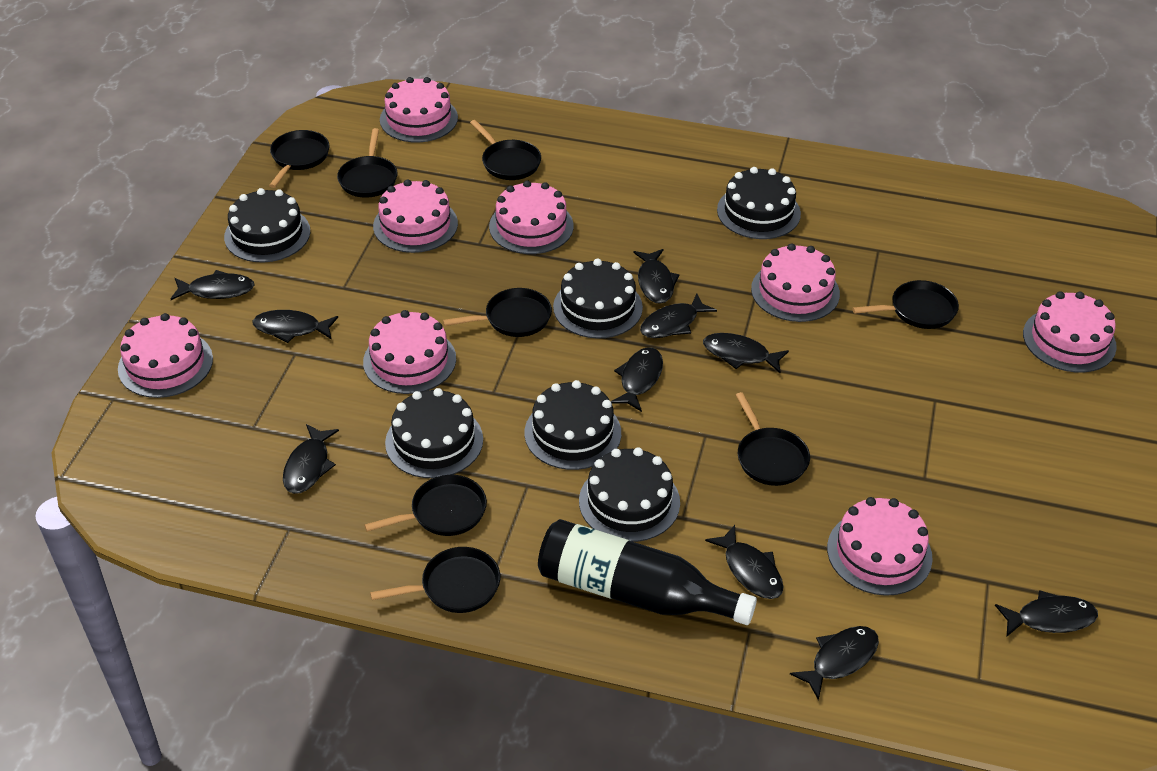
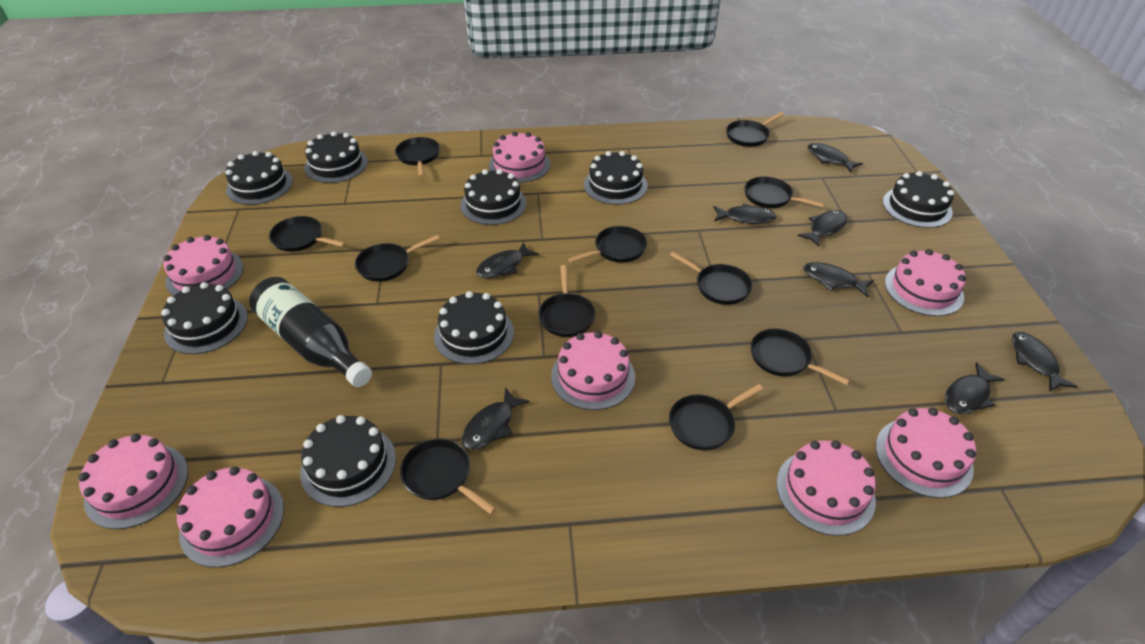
black cake: 6 -> 8
black fish: 10 -> 8
black pan: 8 -> 11

